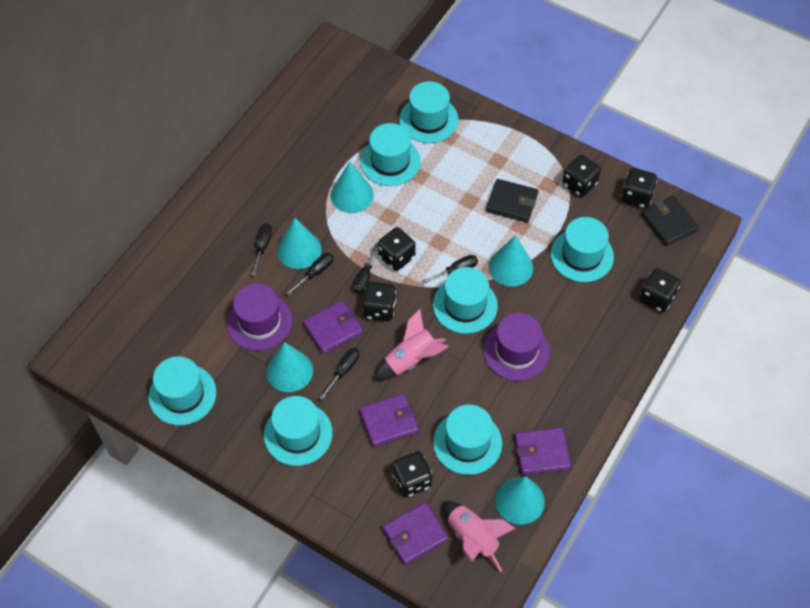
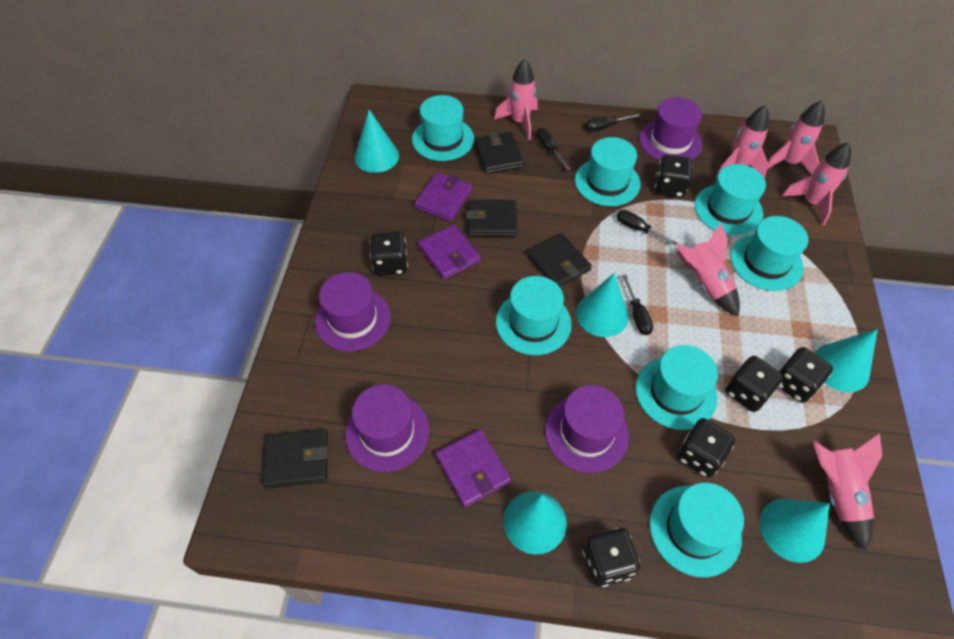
black screwdriver: 5 -> 4
black wallet: 2 -> 4
pink rocket: 2 -> 6
purple hat: 2 -> 4
purple wallet: 4 -> 3

